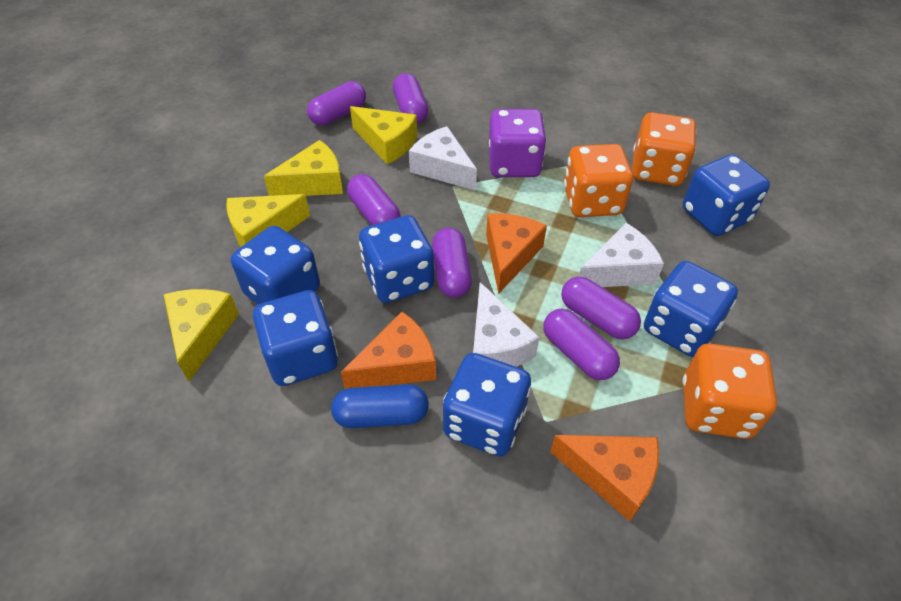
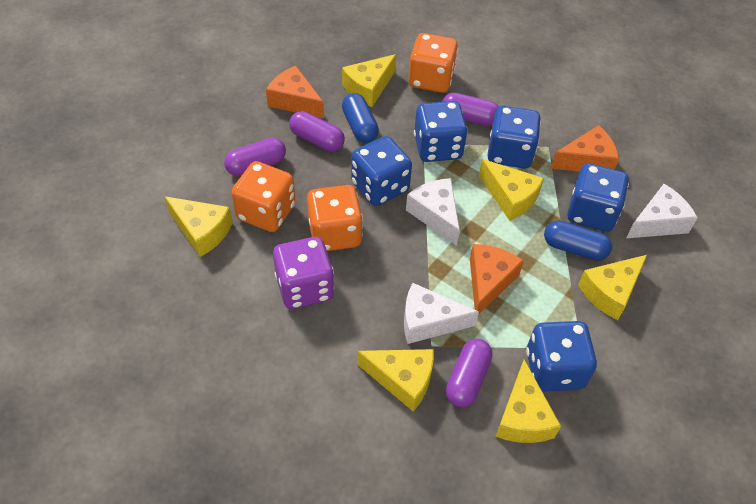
blue capsule: 1 -> 2
blue dice: 6 -> 5
purple capsule: 6 -> 4
yellow cheese: 4 -> 6

